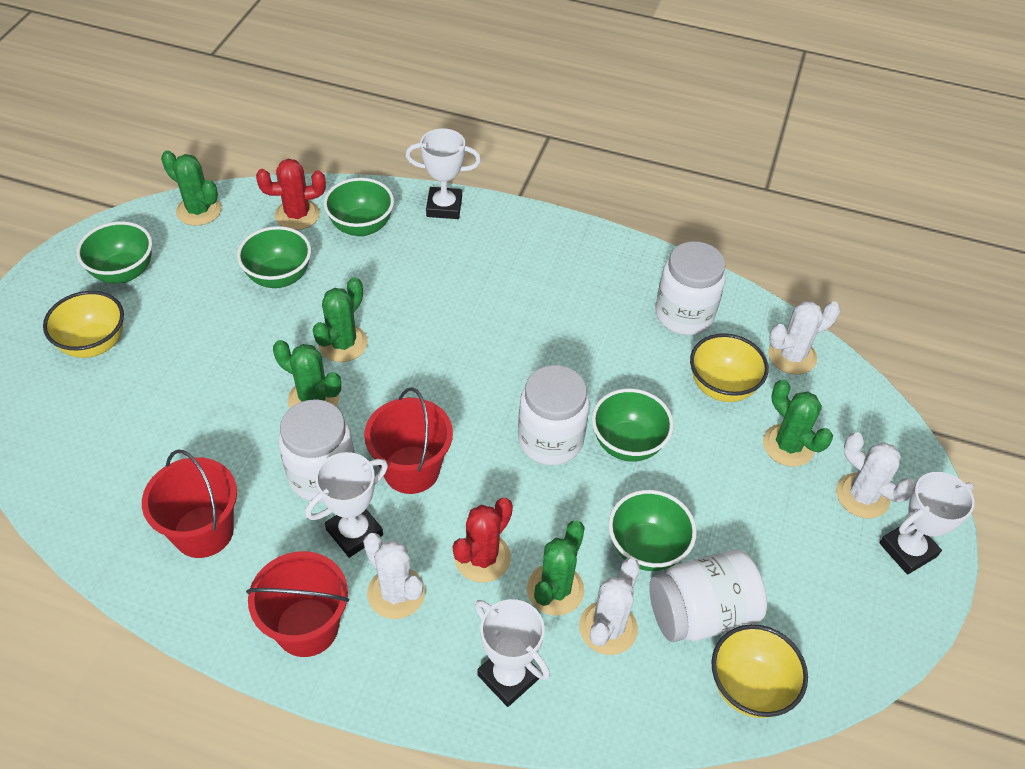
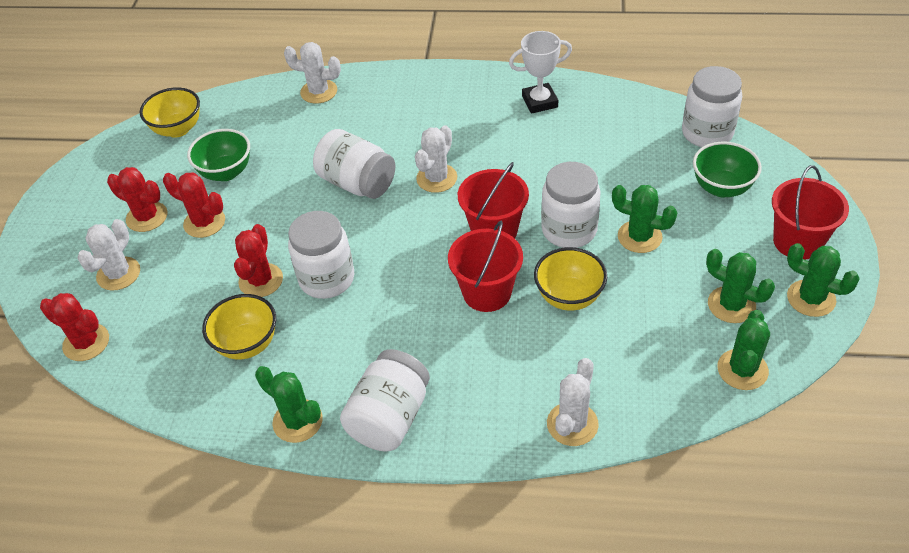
green bowl: 5 -> 2
red cactus: 2 -> 4
white jar: 4 -> 5
white trophy: 4 -> 1

